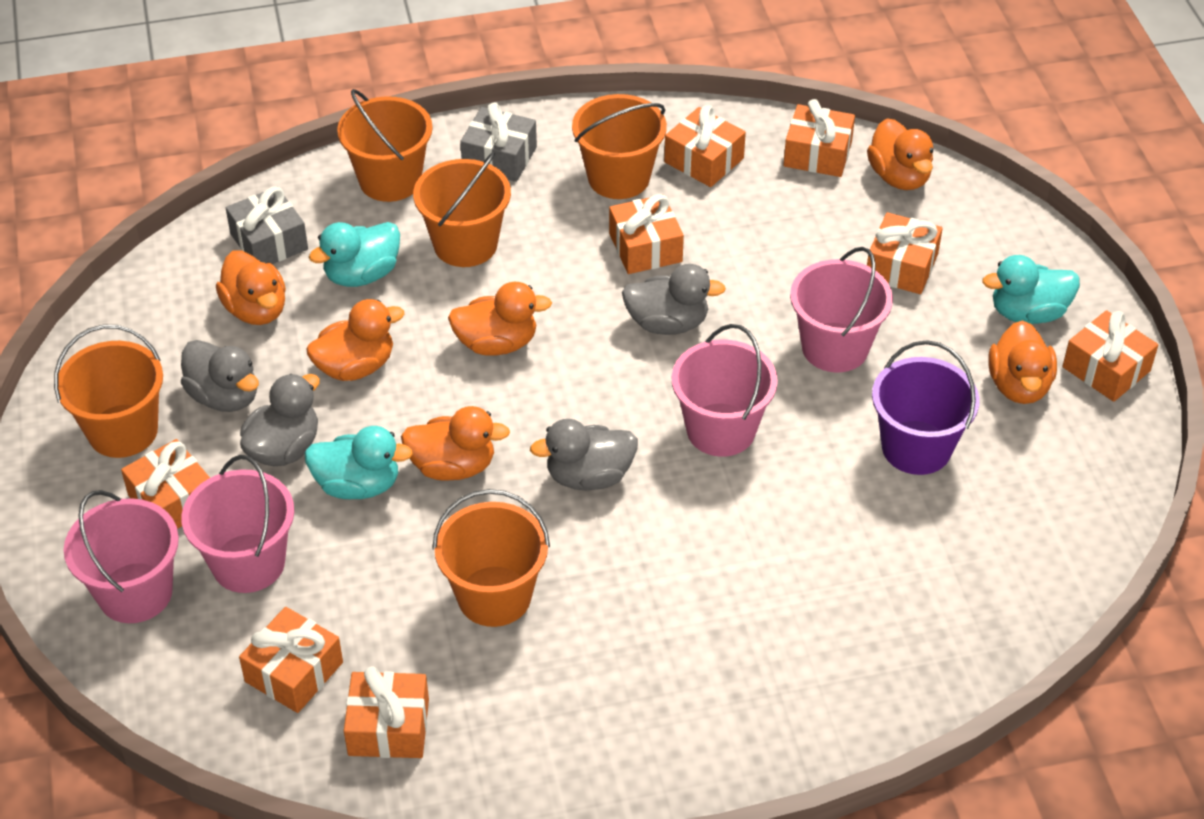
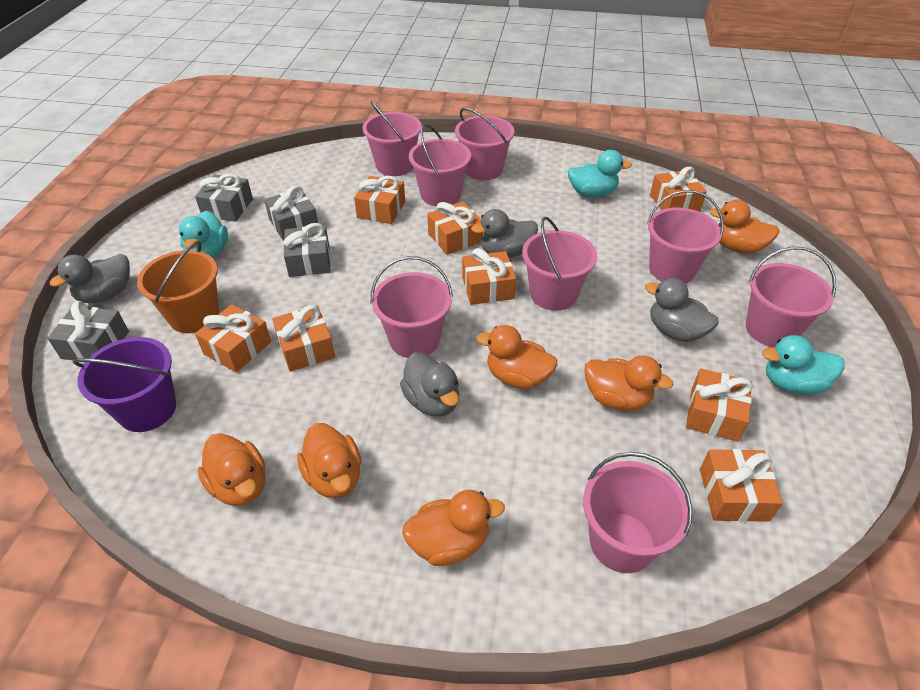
grey gift: 2 -> 4
orange bucket: 5 -> 1
pink bucket: 4 -> 8

